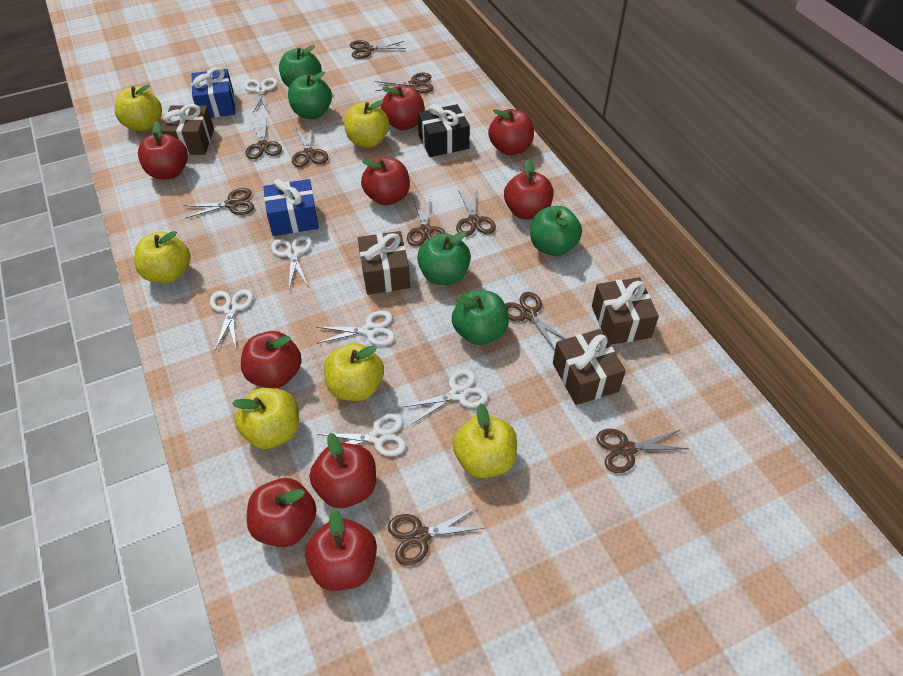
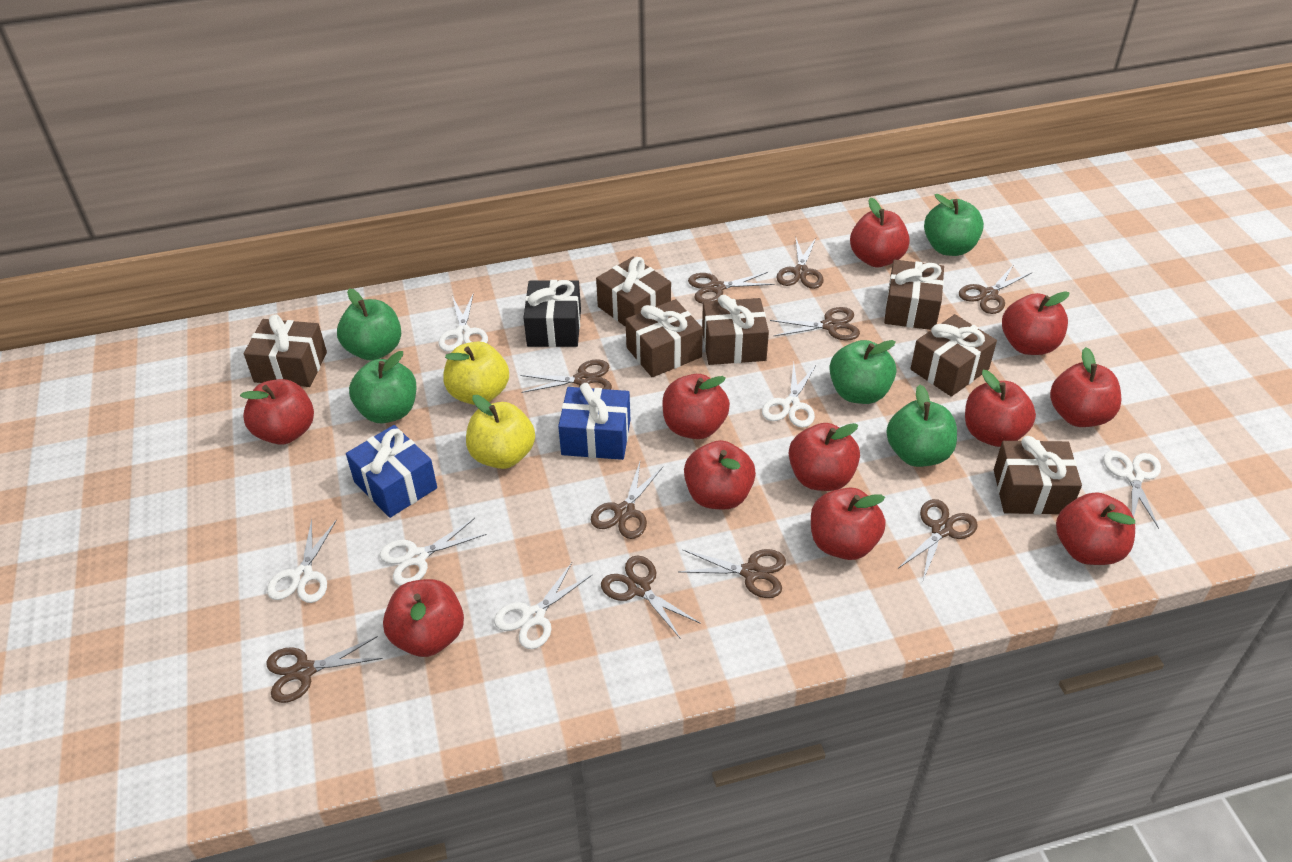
brown gift: 4 -> 7
red apple: 9 -> 11
yellow apple: 6 -> 2

